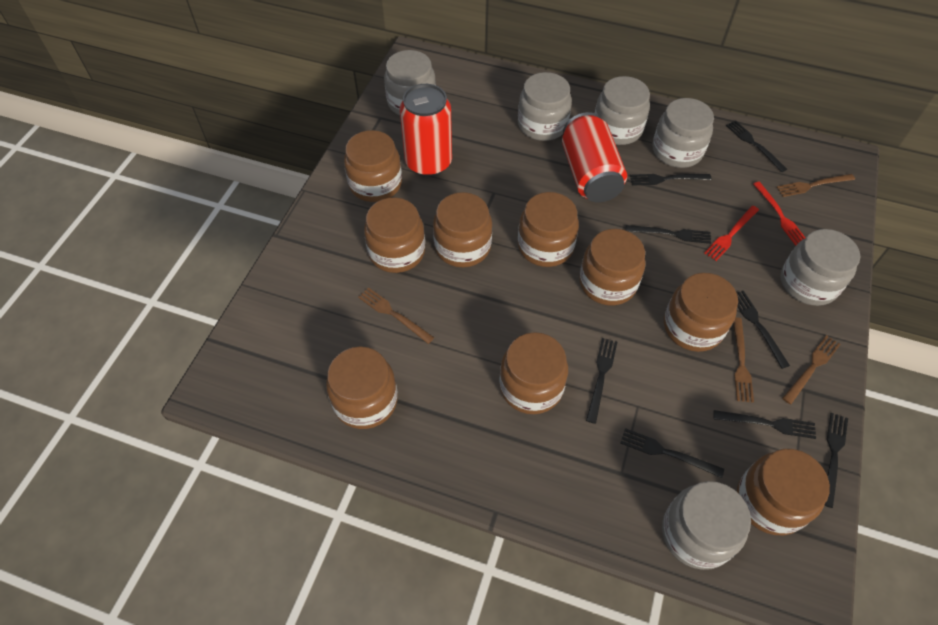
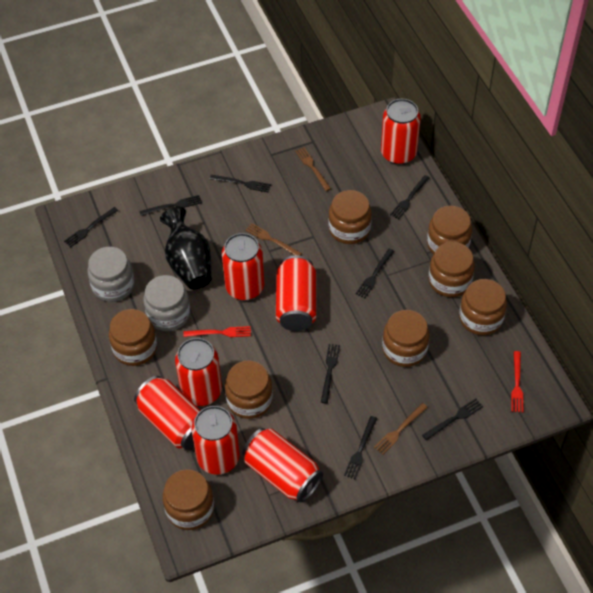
black vase: 0 -> 1
brown fork: 4 -> 3
brown jar: 9 -> 8
grey jar: 6 -> 2
red can: 2 -> 7

